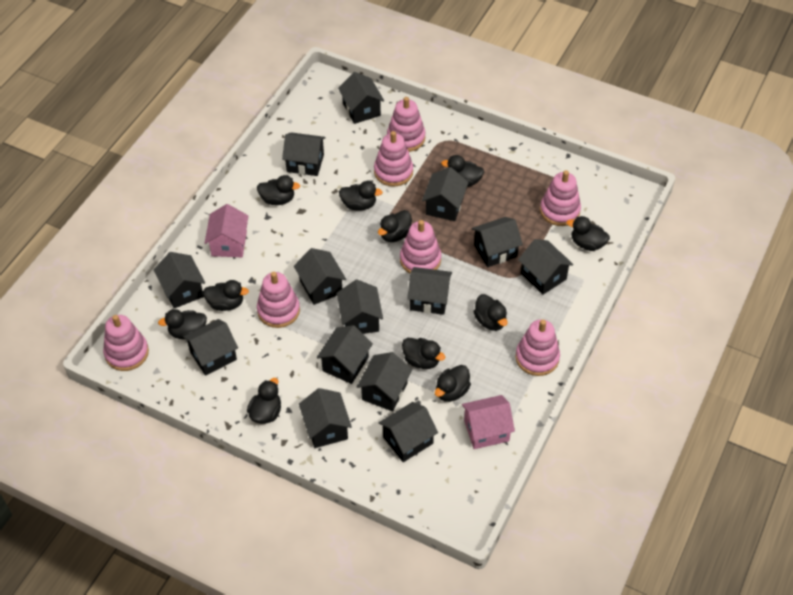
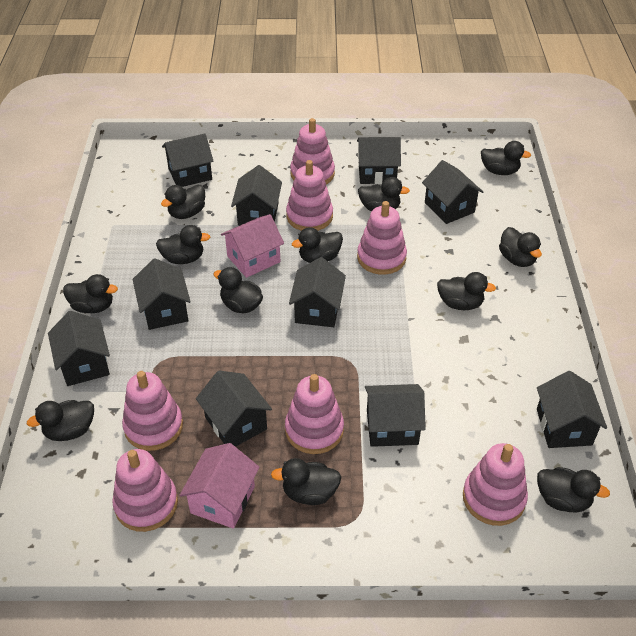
black duck: 11 -> 12
black house: 14 -> 10

